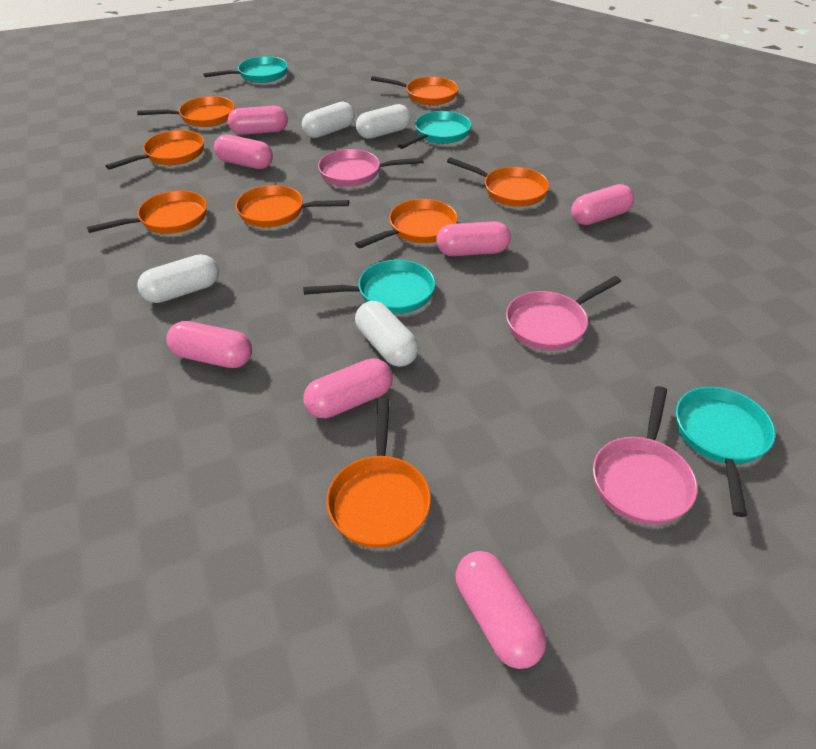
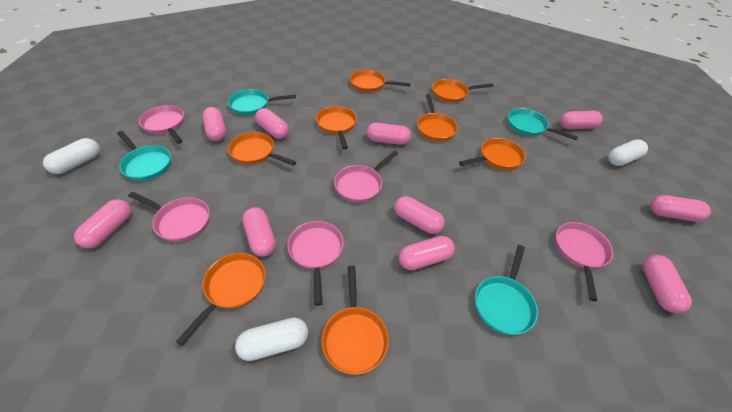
pink capsule: 7 -> 10
pink pan: 3 -> 5
white capsule: 4 -> 3

